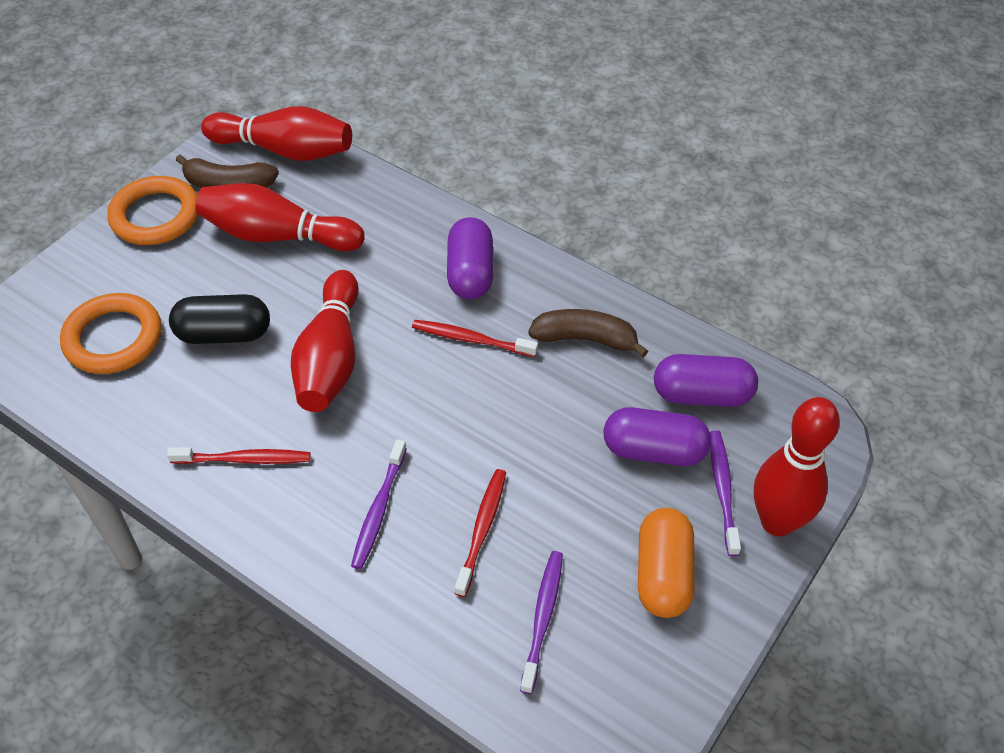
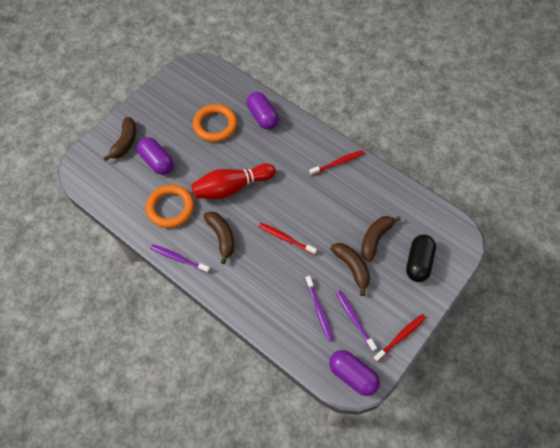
brown banana: 2 -> 4
orange capsule: 1 -> 0
red bowling pin: 4 -> 1

